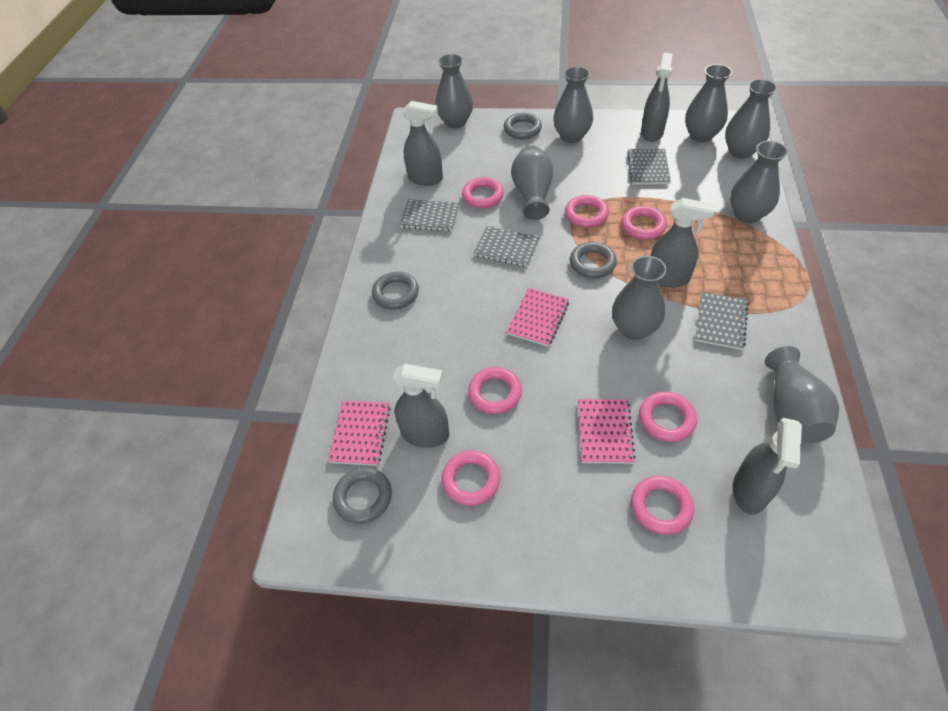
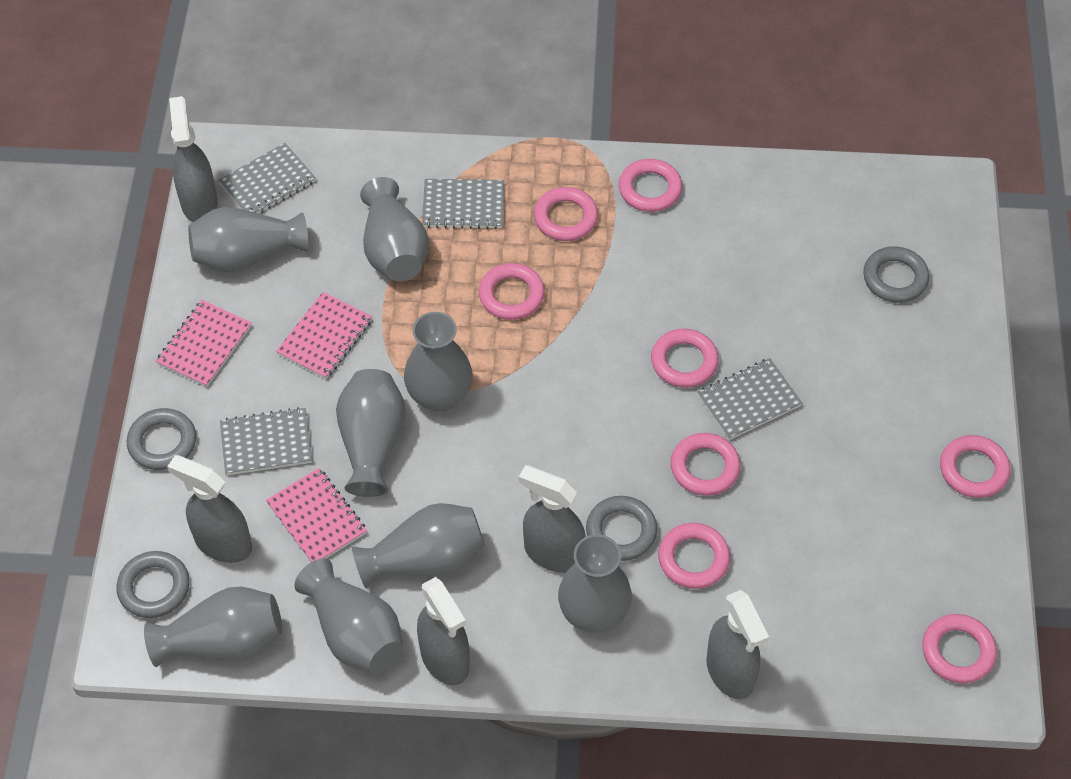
pink ring: 7 -> 8

